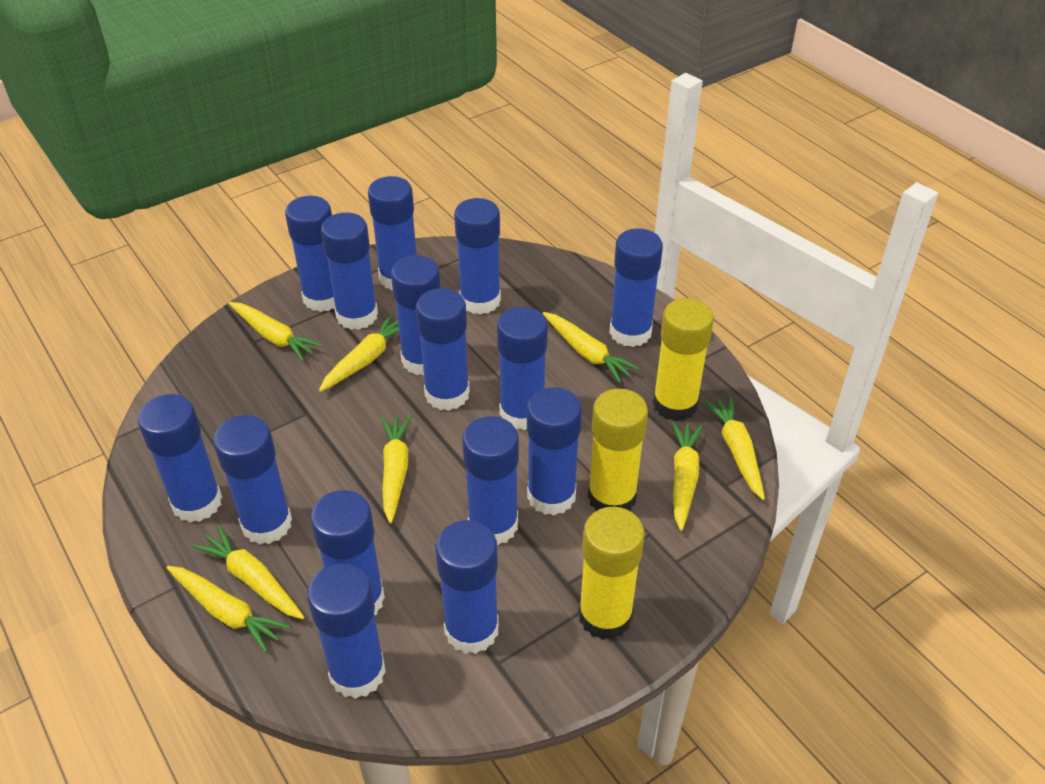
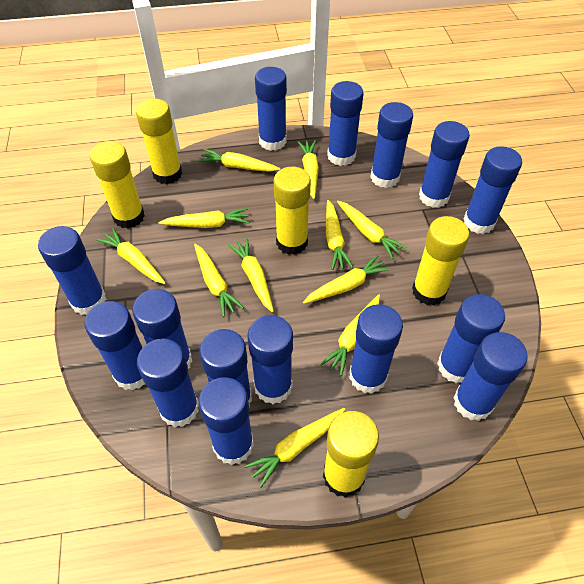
yellow carrot: 8 -> 11
yellow glue stick: 3 -> 5

